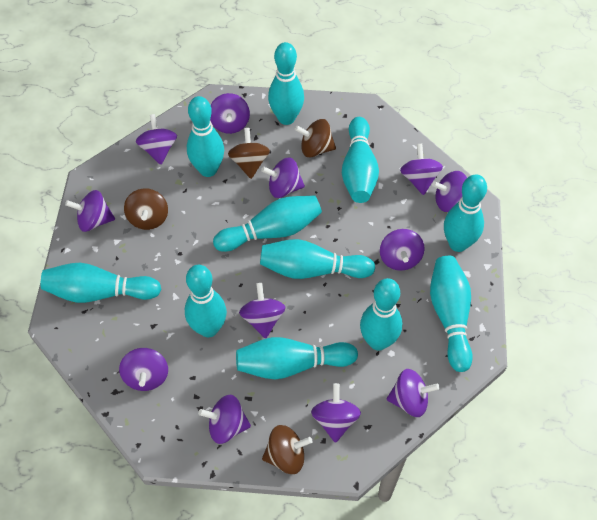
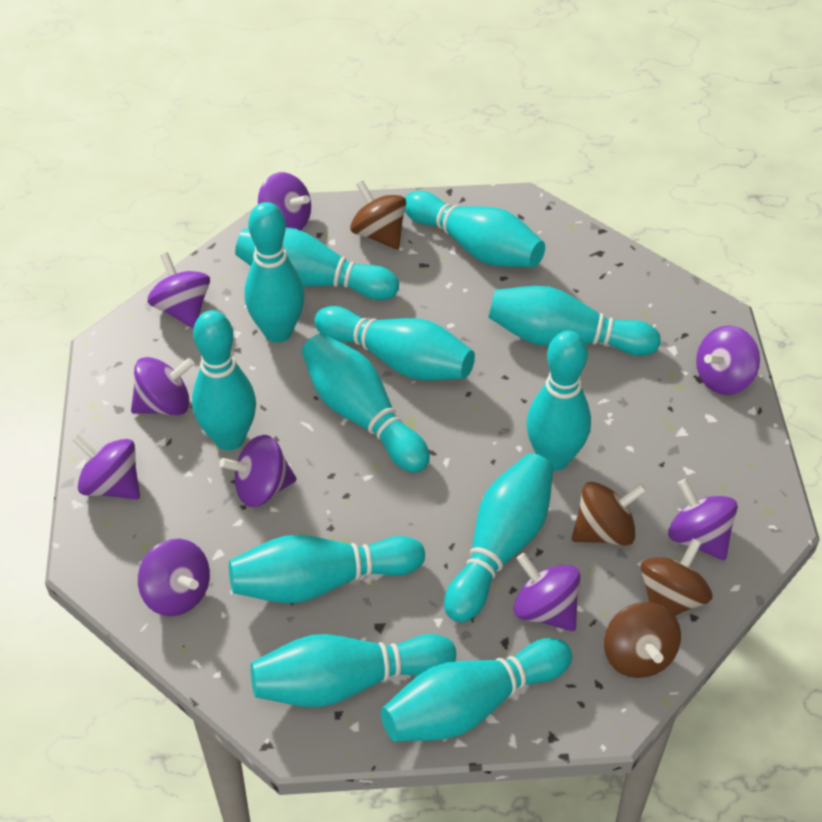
purple spinning top: 12 -> 9
turquoise bowling pin: 11 -> 12

